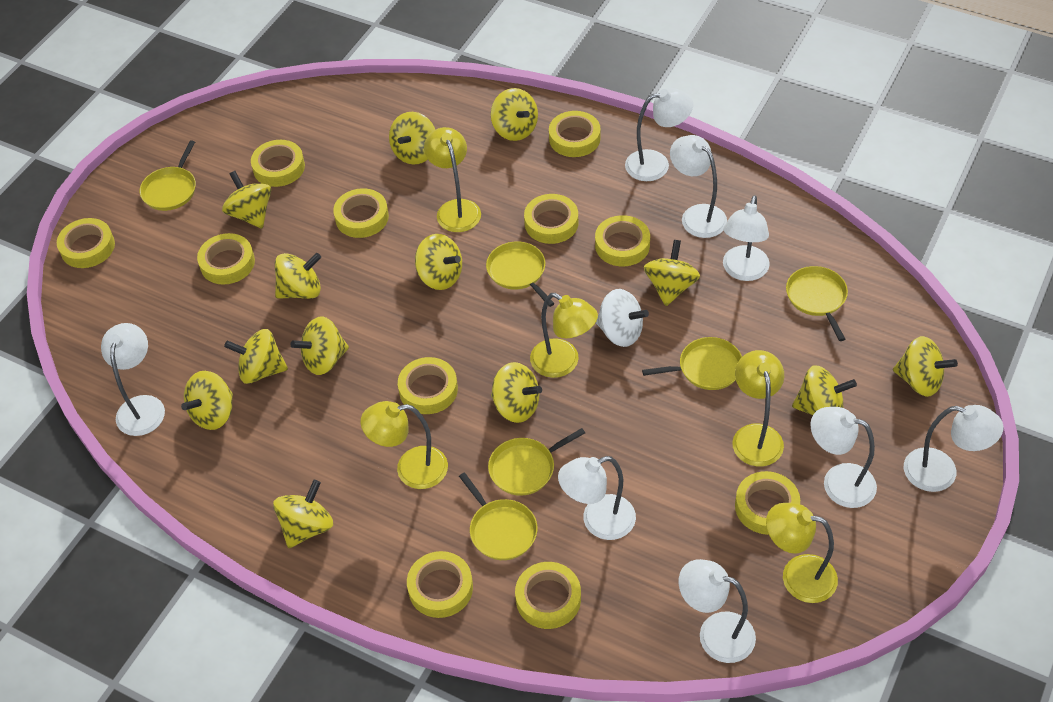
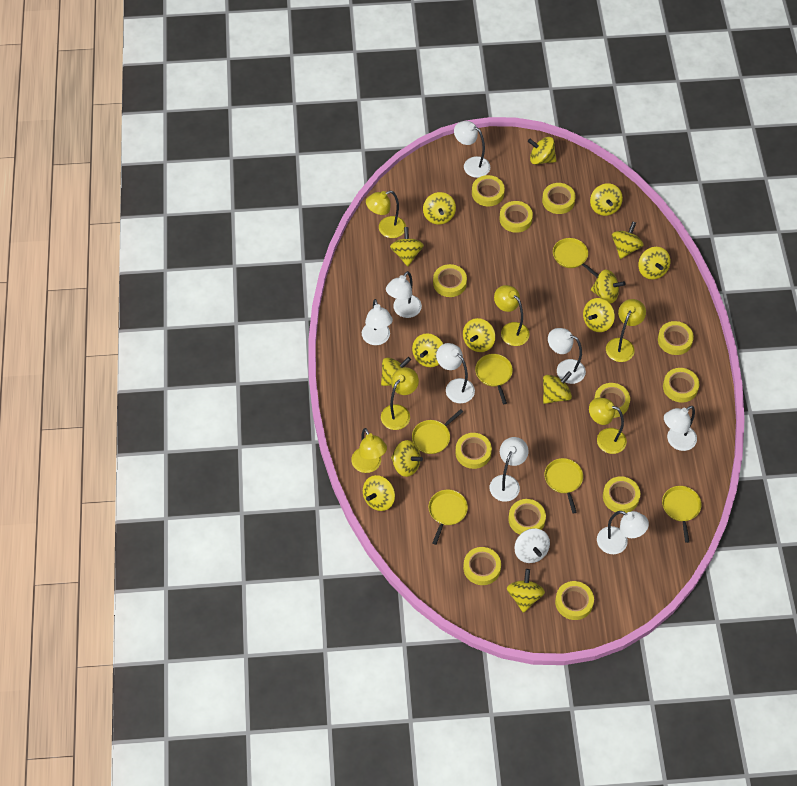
yellow lamp: 5 -> 6
yellow spinning top: 13 -> 15
yellow tape: 11 -> 12

